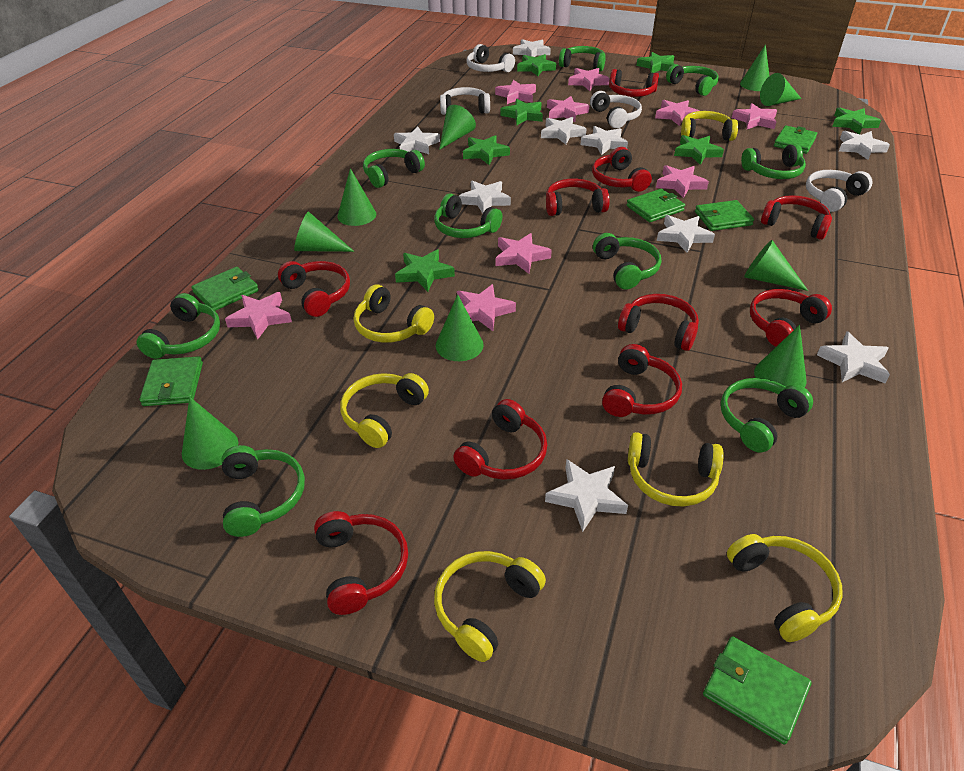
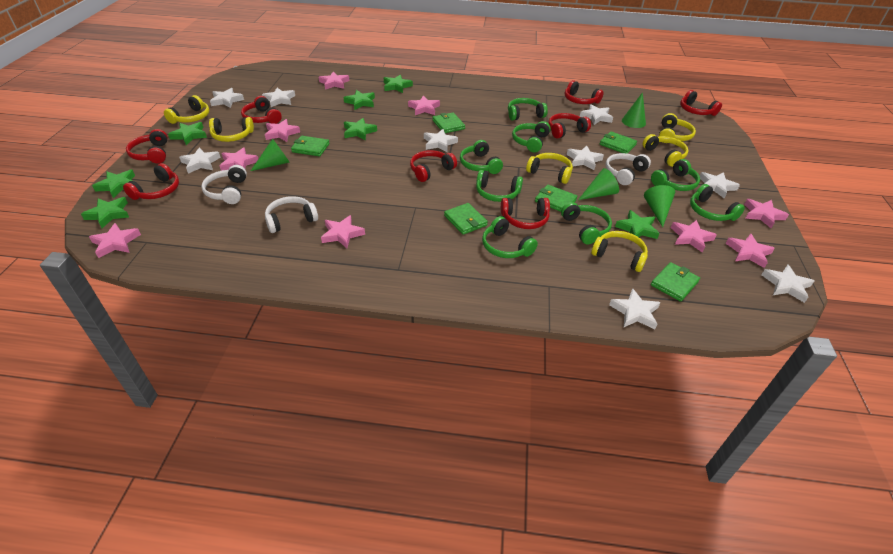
green cone: 9 -> 4
green headphones: 9 -> 8
red headphones: 10 -> 8
white headphones: 4 -> 3

